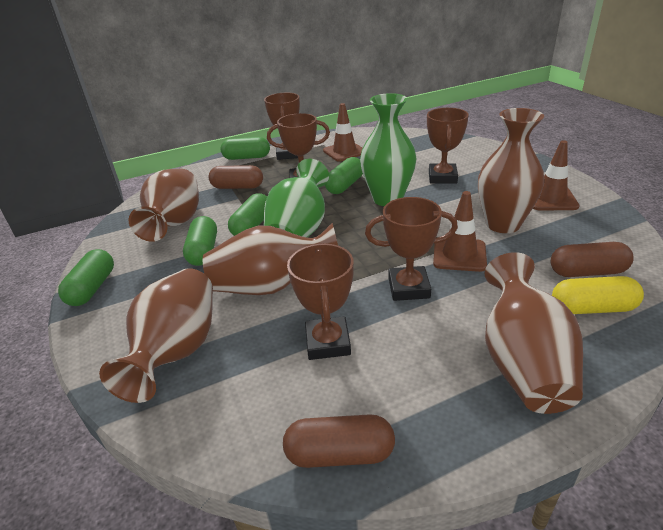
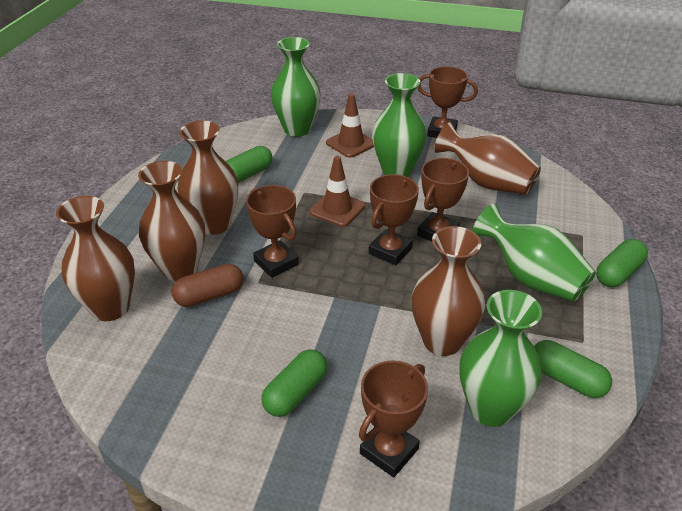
brown capsule: 3 -> 1
brown traffic cone: 3 -> 2
green capsule: 5 -> 4
green vase: 2 -> 4
yellow capsule: 1 -> 0

